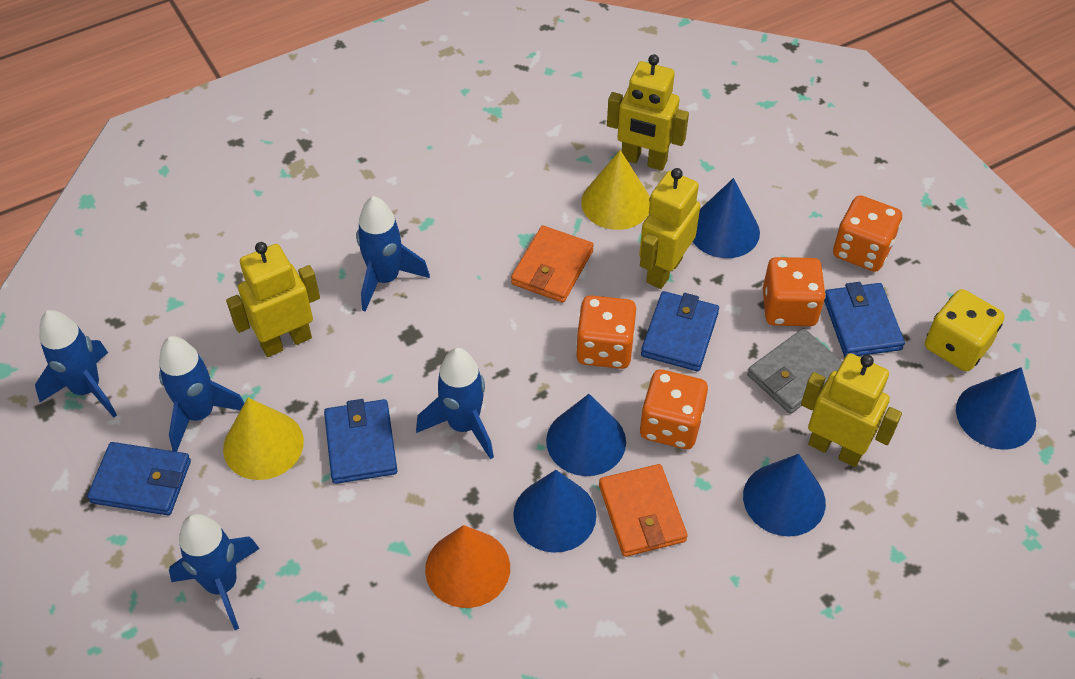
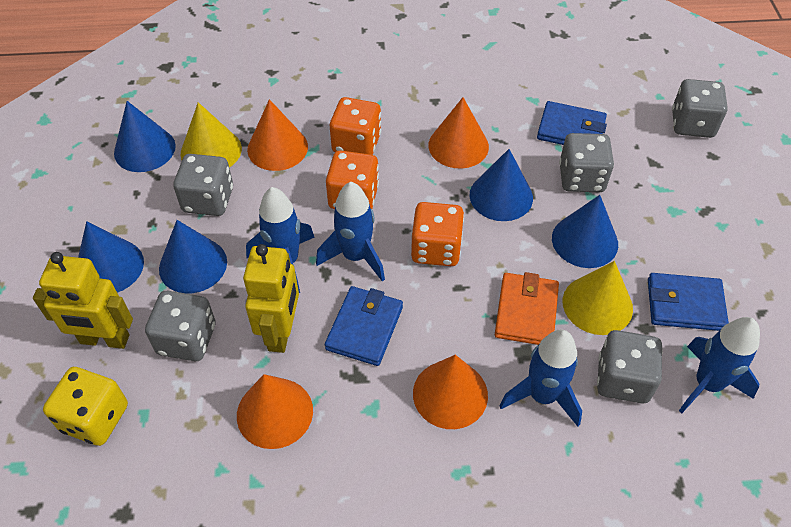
blue rocket: 5 -> 4
blue wallet: 4 -> 3
grey dice: 0 -> 5
grey wallet: 1 -> 0
orange cone: 1 -> 4
orange dice: 4 -> 3
orange wallet: 2 -> 1
yellow robot: 4 -> 2

